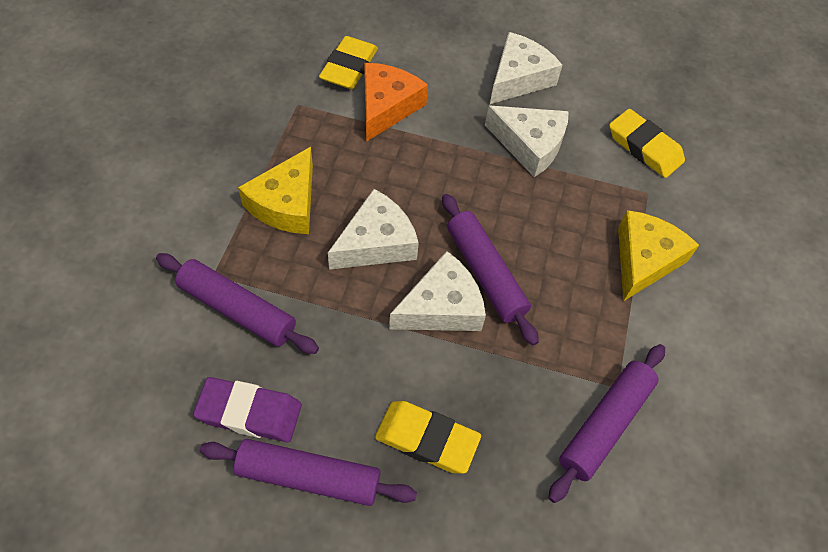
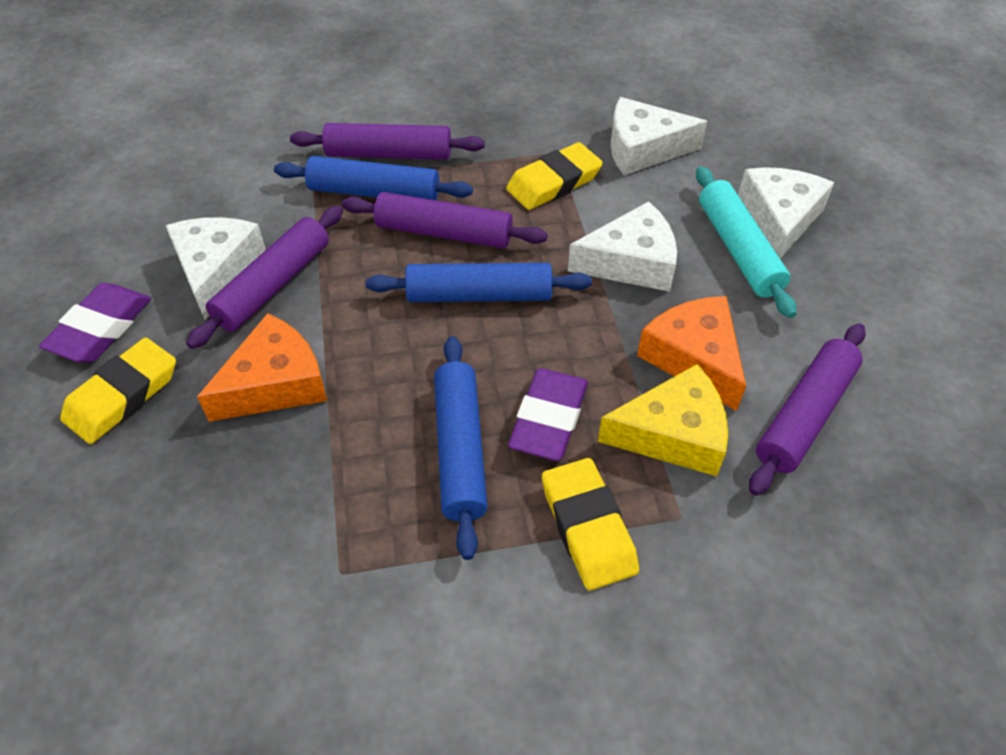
blue rolling pin: 0 -> 3
orange cheese: 1 -> 2
purple eraser: 1 -> 2
turquoise rolling pin: 0 -> 1
yellow cheese: 2 -> 1

